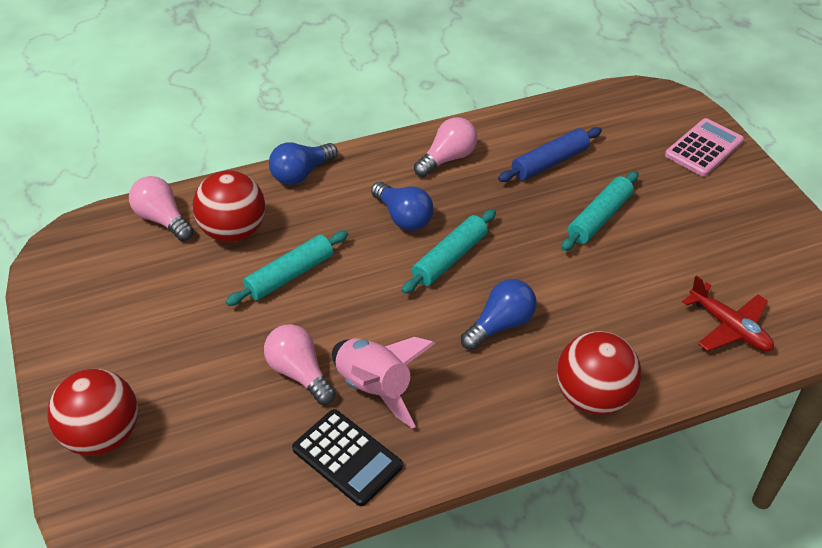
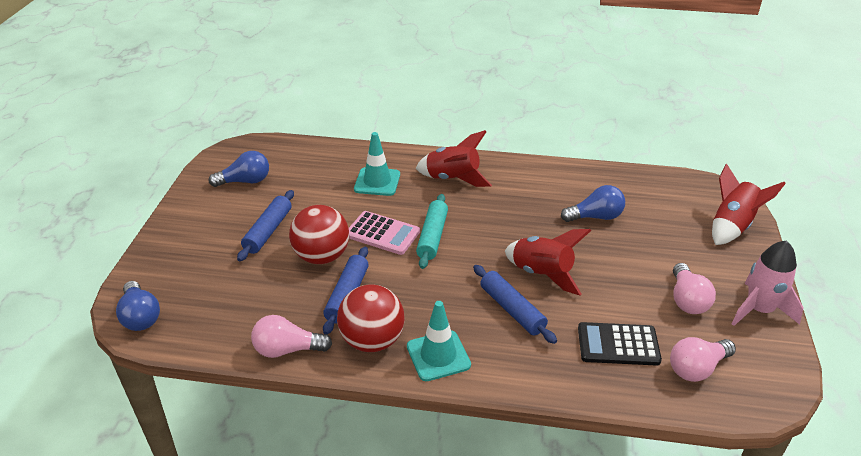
blue rolling pin: 1 -> 3
red ball: 3 -> 2
red plane: 1 -> 0
red rocket: 0 -> 3
turquoise rolling pin: 3 -> 1
turquoise traffic cone: 0 -> 2

